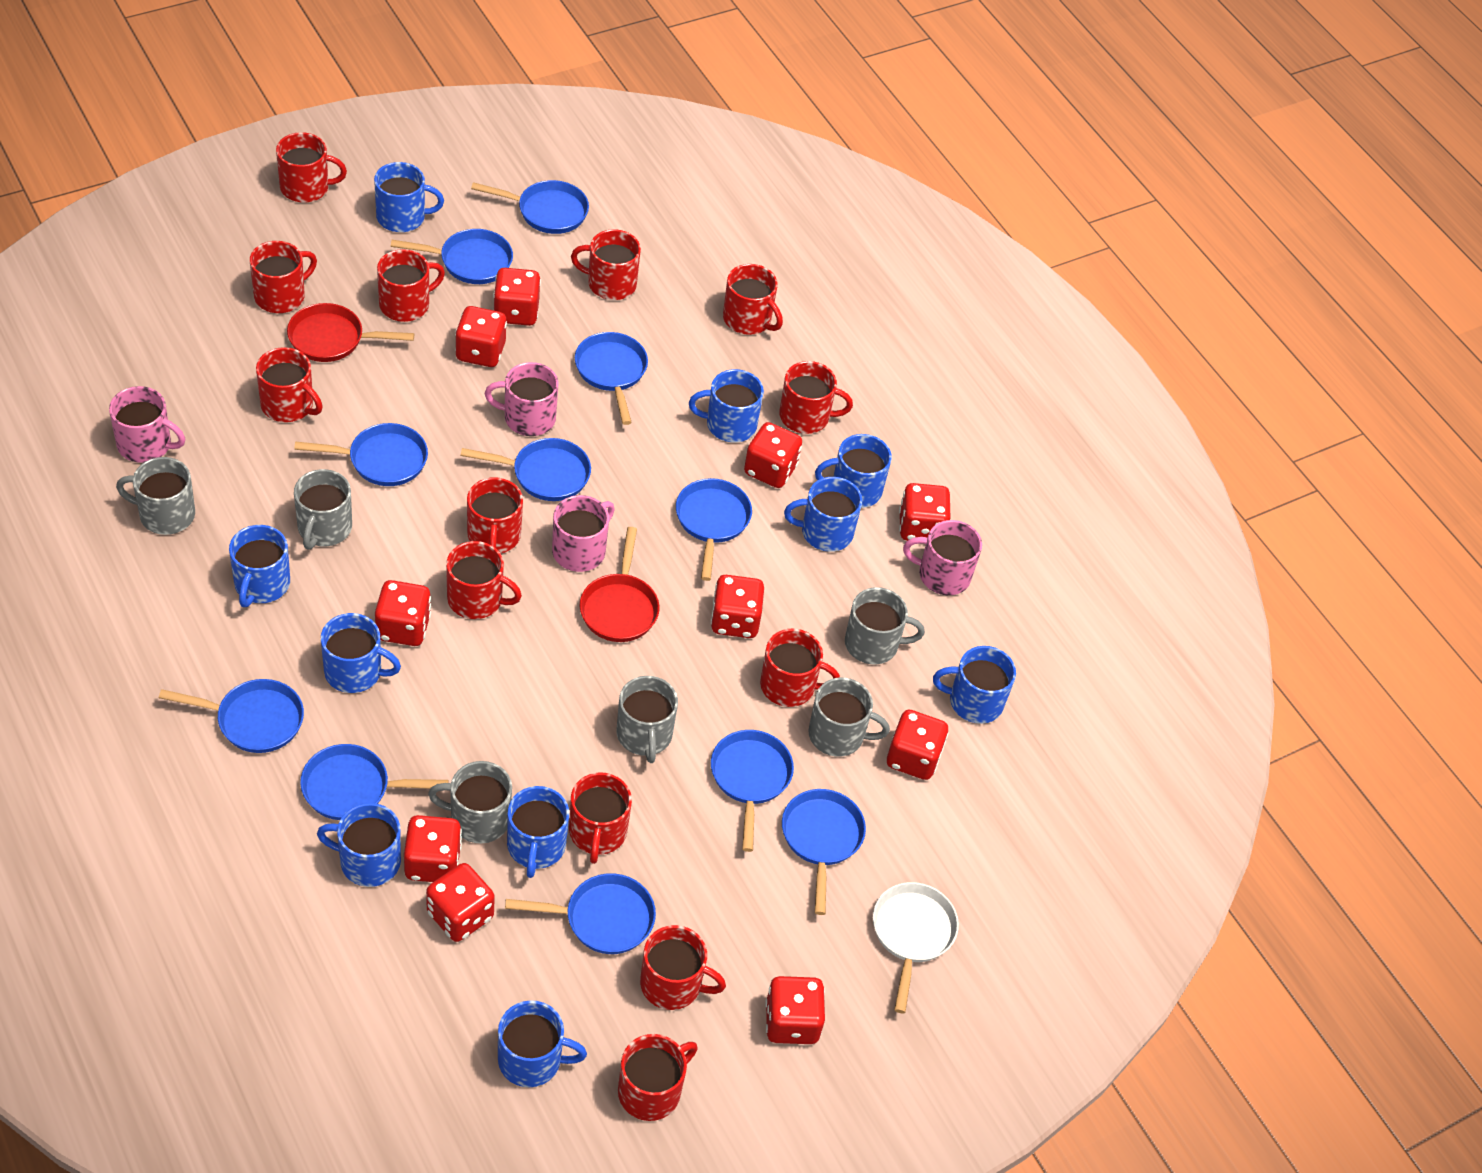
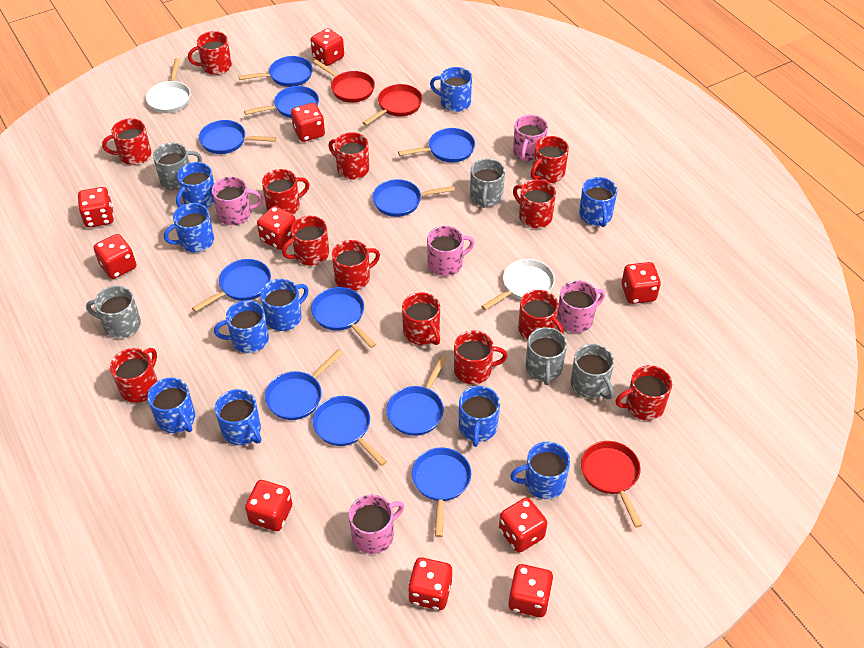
grey mug: 6 -> 5
pink mug: 4 -> 5
red pan: 2 -> 3
white pan: 1 -> 2

